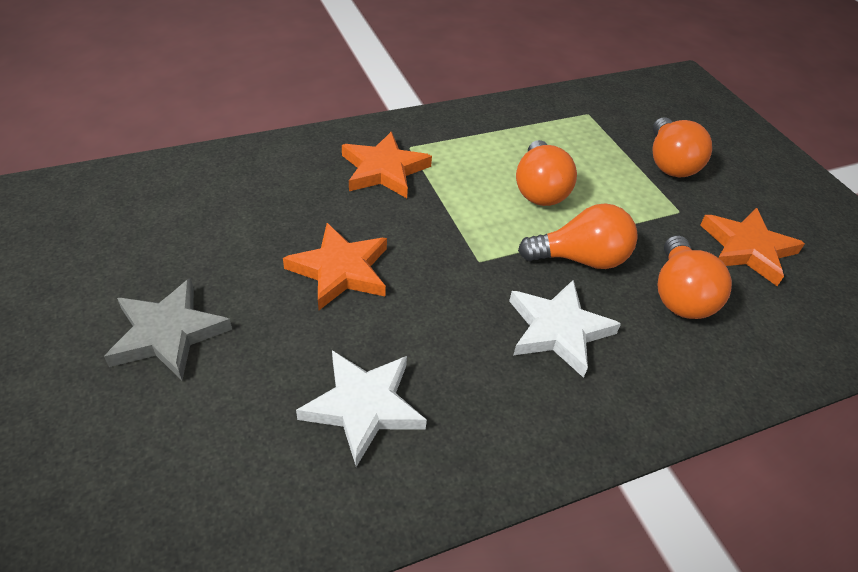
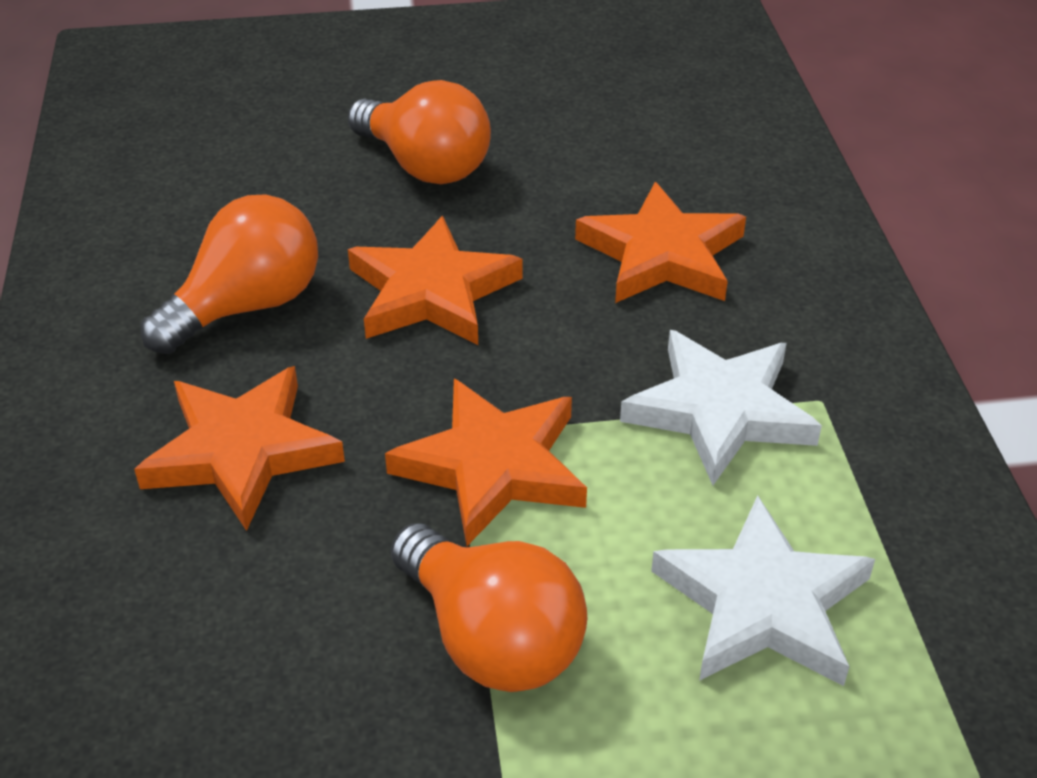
grey star: 1 -> 0
orange light bulb: 4 -> 3
orange star: 3 -> 4

